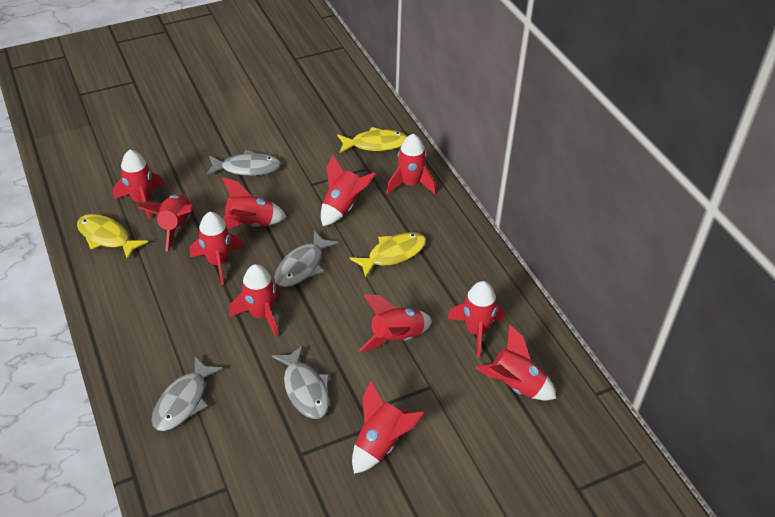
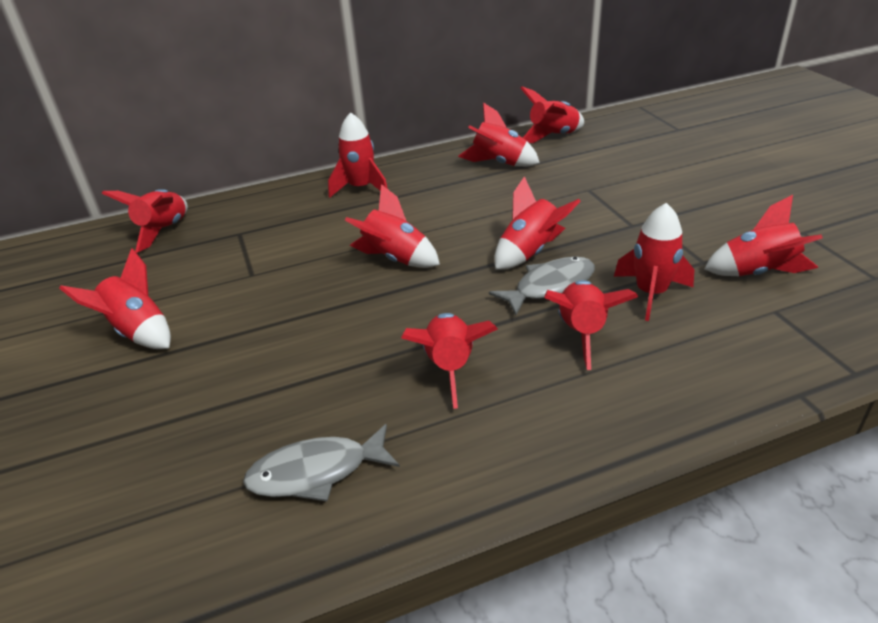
grey fish: 4 -> 2
yellow fish: 3 -> 0

